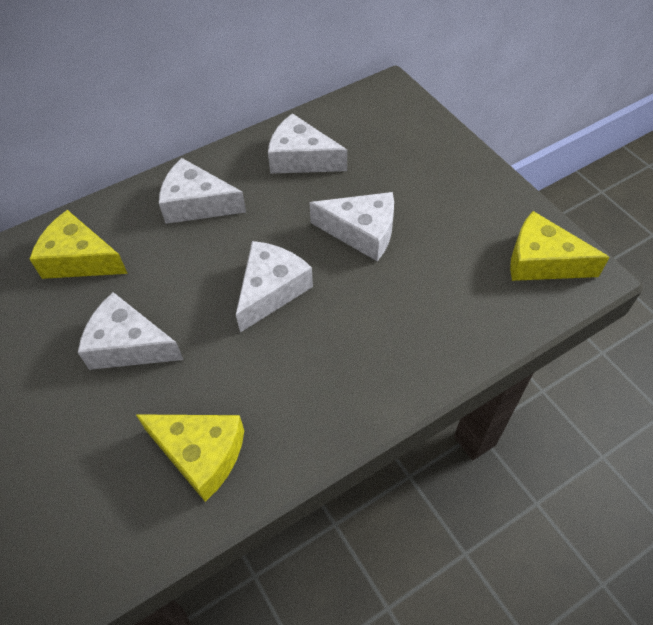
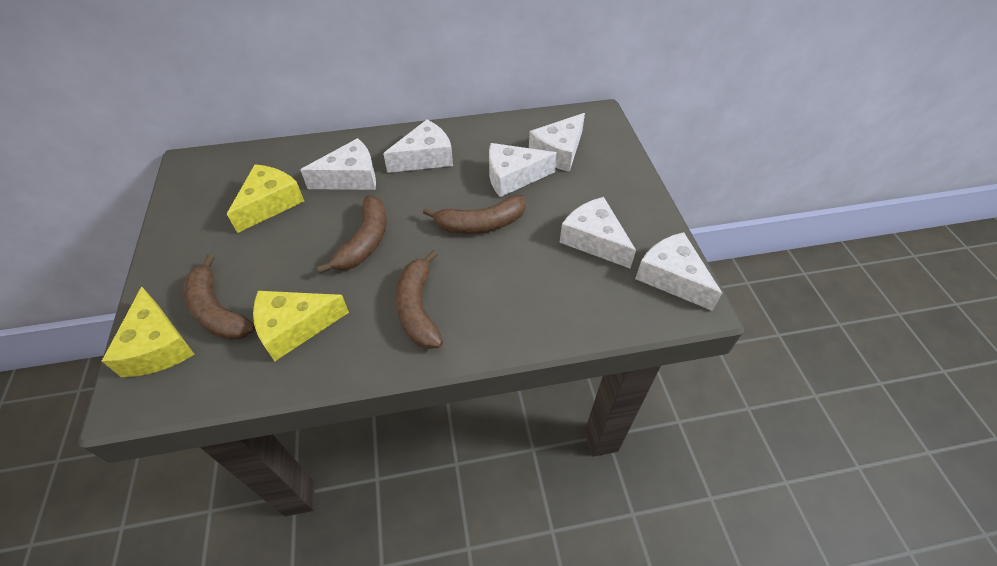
brown banana: 0 -> 4
white cheese: 5 -> 6

